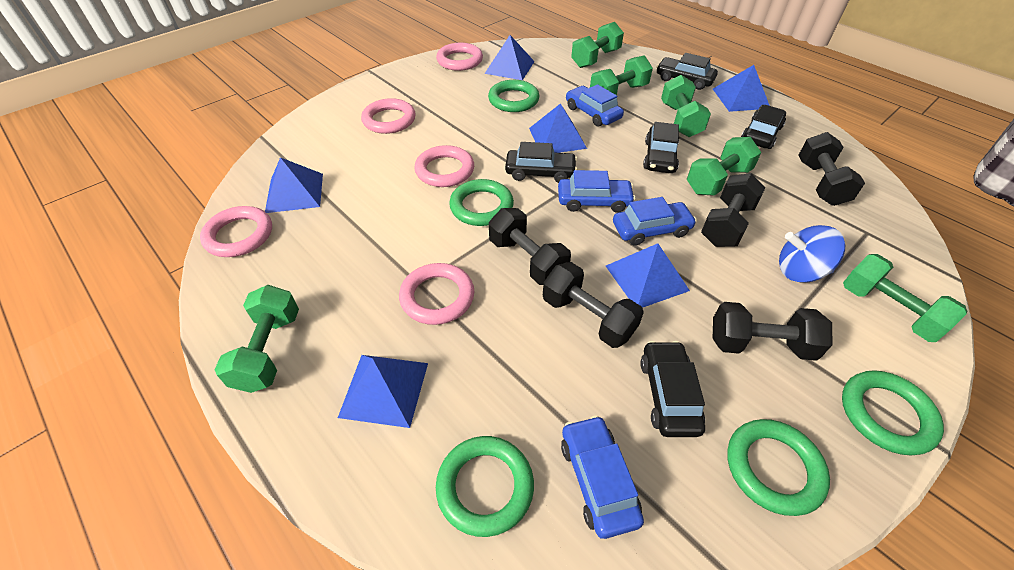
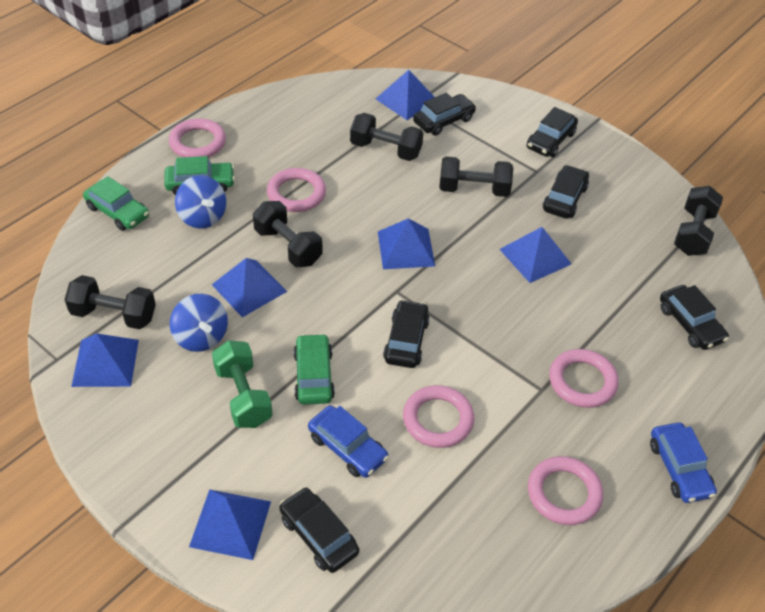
black car: 5 -> 6
blue car: 4 -> 2
blue spinning top: 1 -> 2
green car: 0 -> 3
green dumbbell: 6 -> 1
green ring: 5 -> 0

